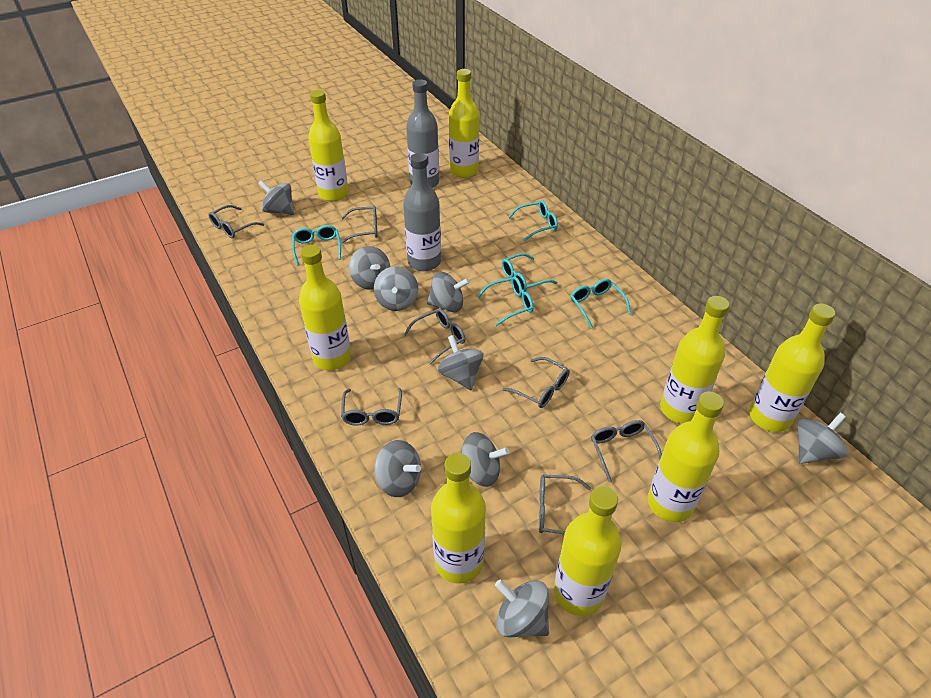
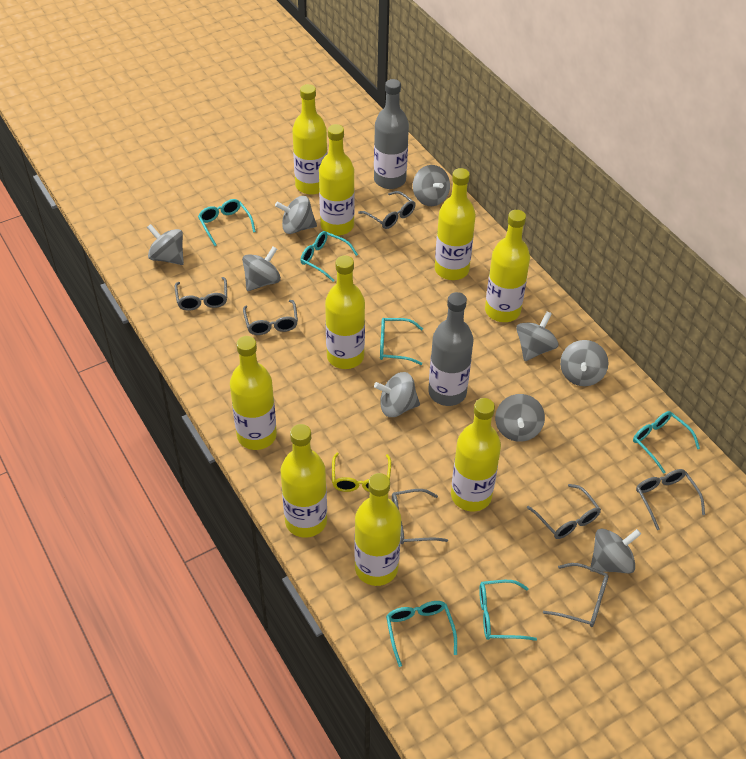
turquoise glasses: 5 -> 6
yellow bottle: 8 -> 9
yellow glasses: 0 -> 1

